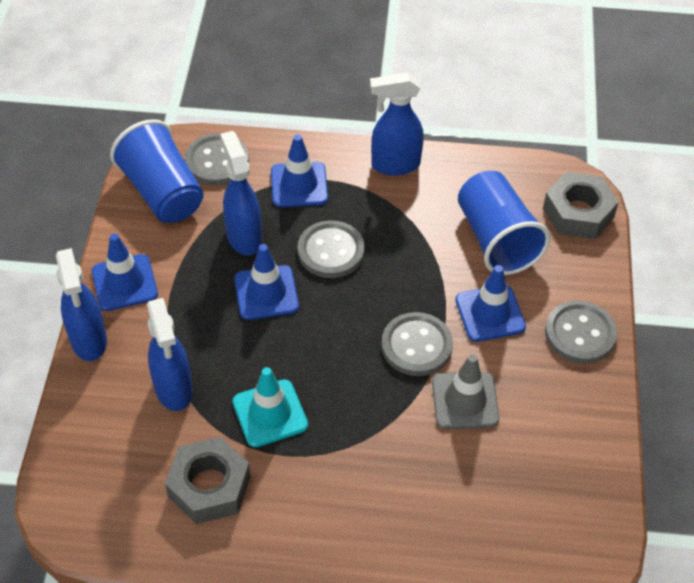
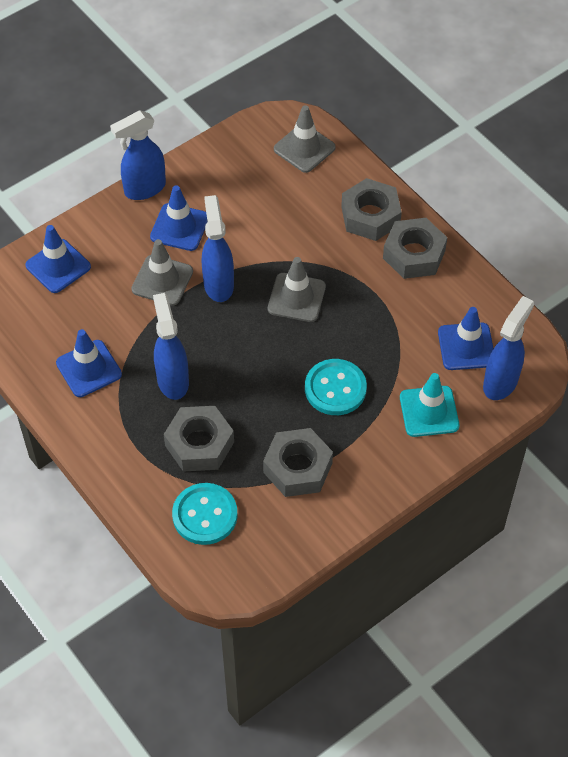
blue cup: 2 -> 0
grey button: 4 -> 0
grey nut: 2 -> 4
grey traffic cone: 1 -> 3
turquoise button: 0 -> 2

